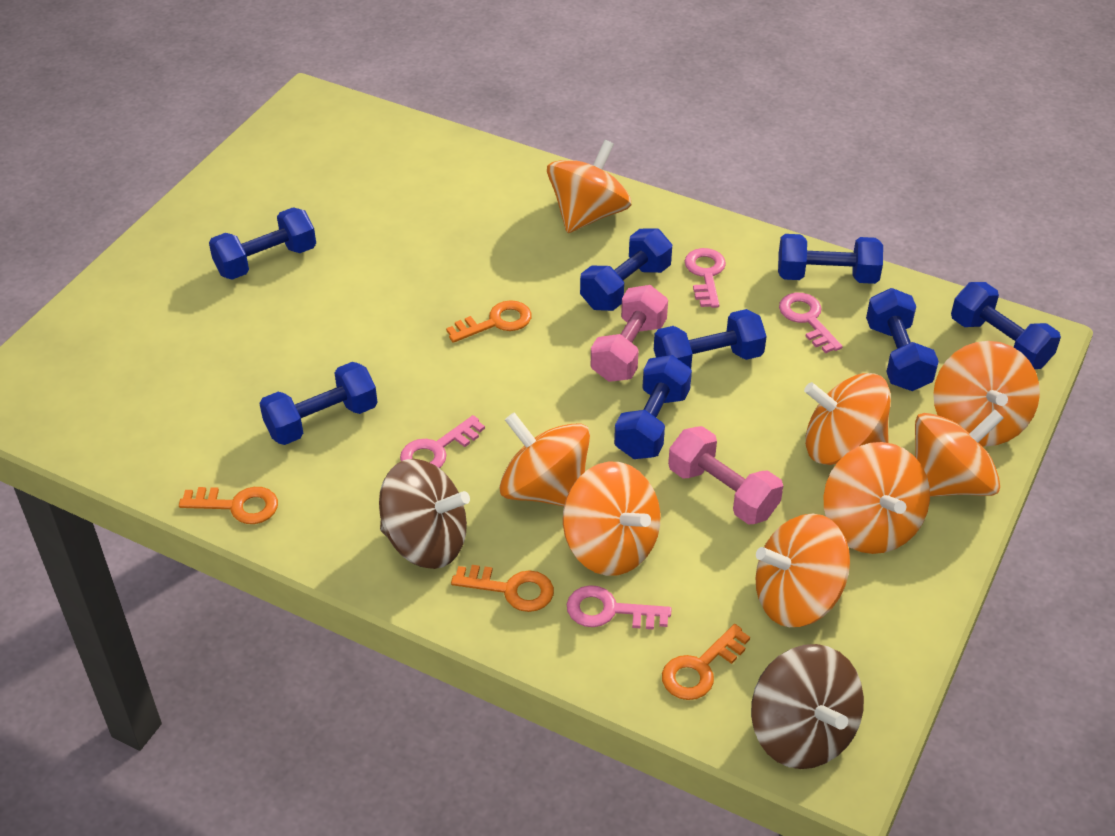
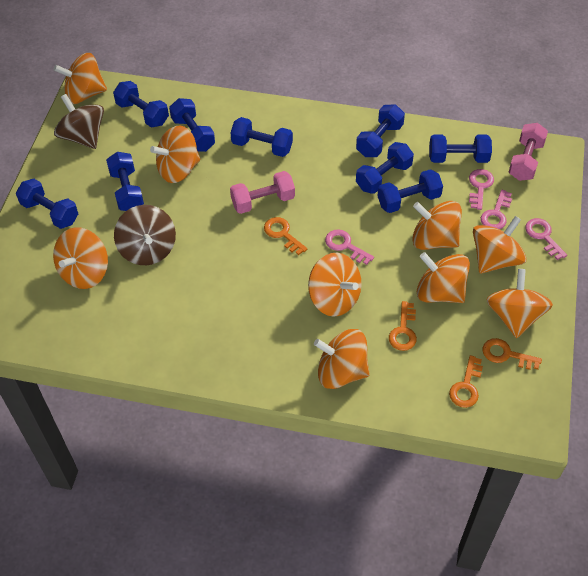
blue dumbbell: 8 -> 9
orange spinning top: 8 -> 9

